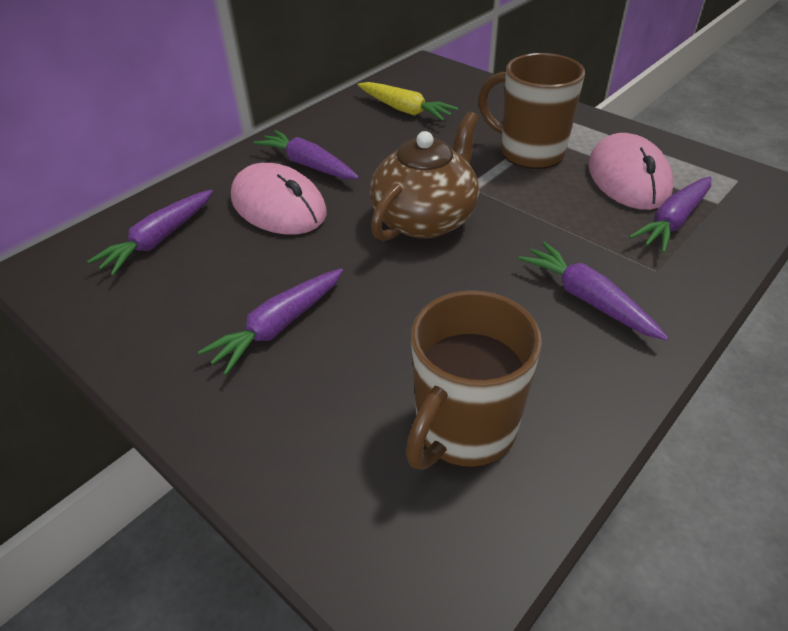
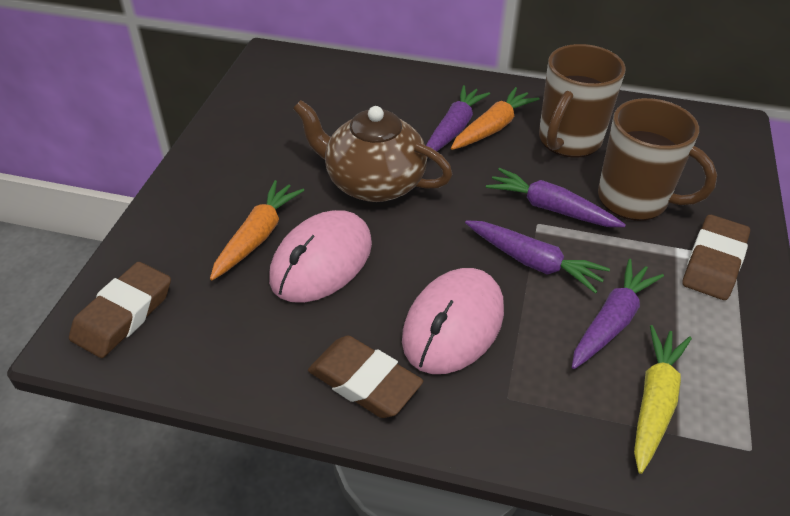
brown eraser: 0 -> 3
orange carrot: 0 -> 2
purple carrot: 5 -> 4

